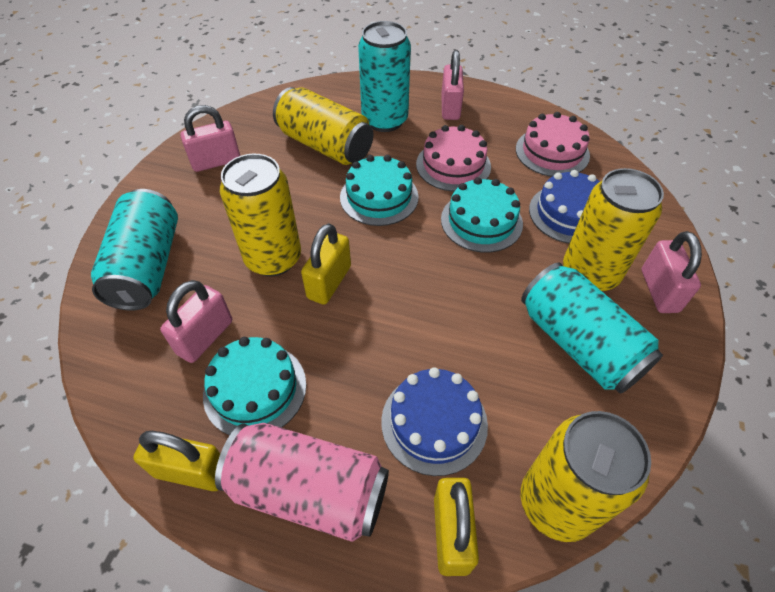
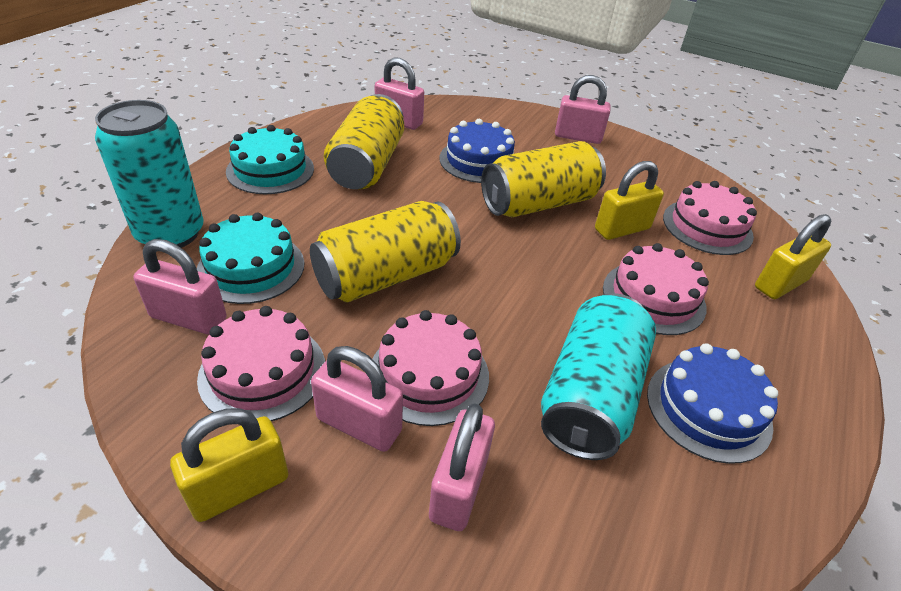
pink cake: 2 -> 4
pink can: 1 -> 0
pink padlock: 4 -> 5
turquoise cake: 3 -> 2
turquoise can: 3 -> 2
yellow can: 4 -> 3

